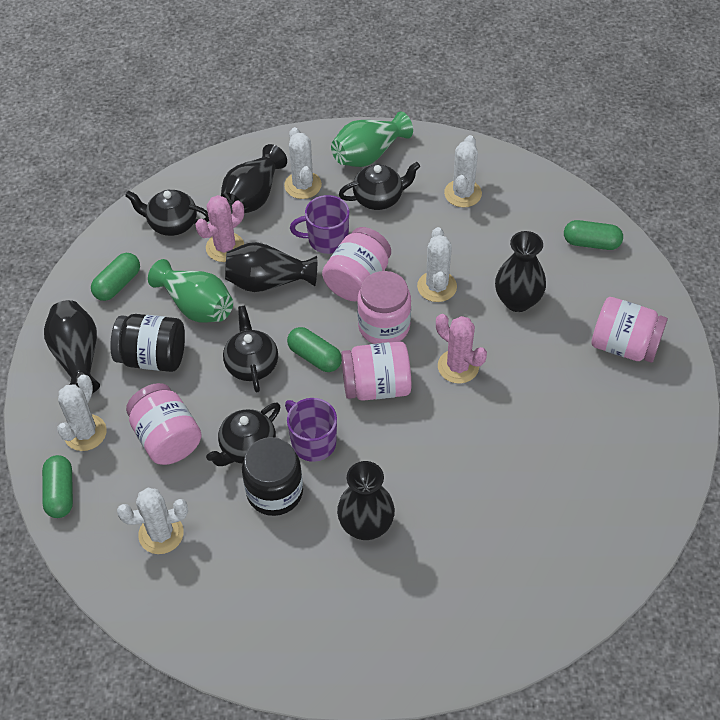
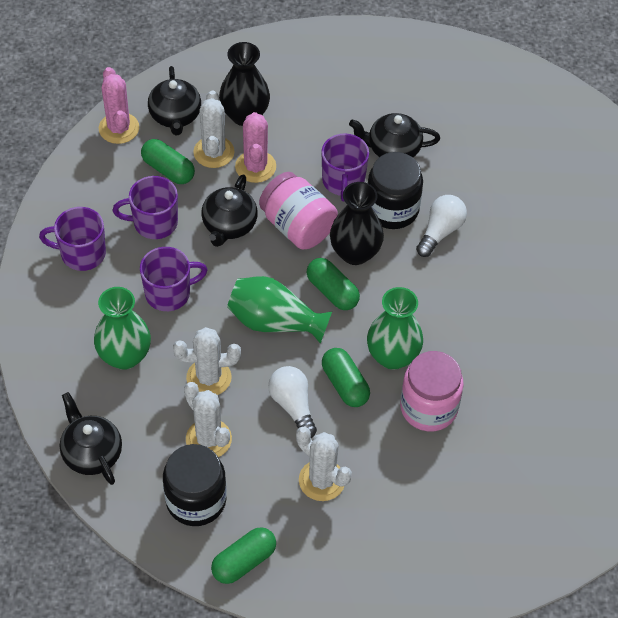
black vase: 5 -> 2
green vase: 2 -> 3
pink jar: 5 -> 2
purple mug: 2 -> 4
white cactus: 5 -> 4
white light bulb: 0 -> 2

